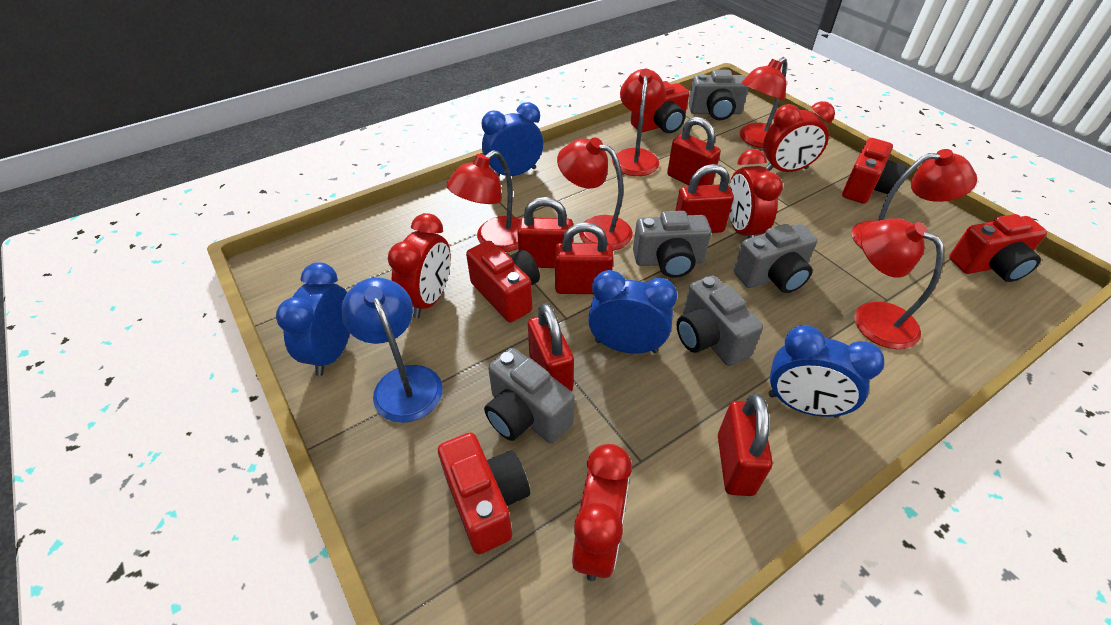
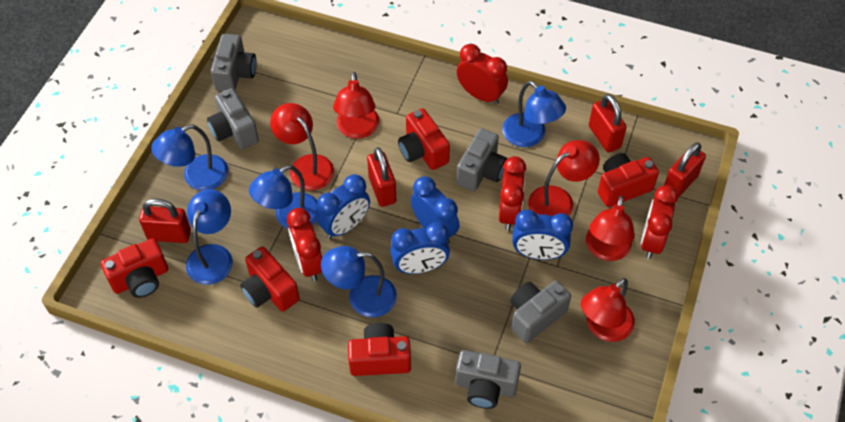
blue lamp: 1 -> 5
red lamp: 6 -> 5
red padlock: 6 -> 4

